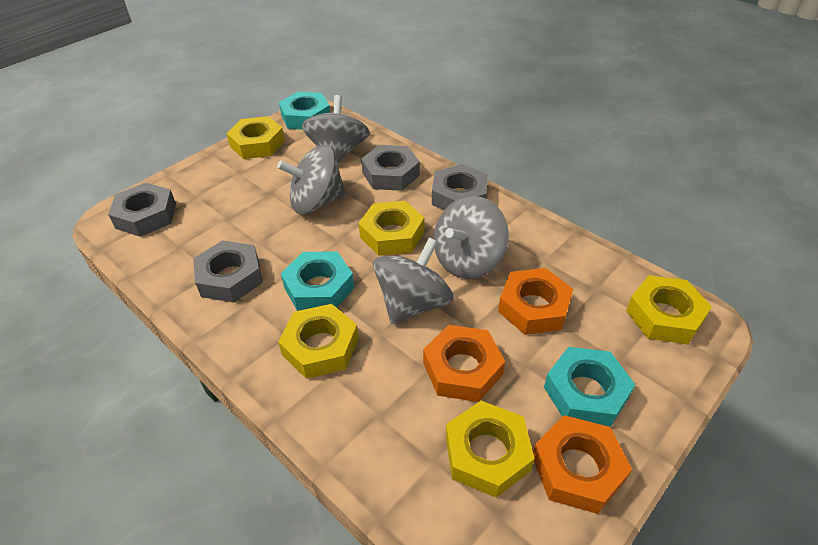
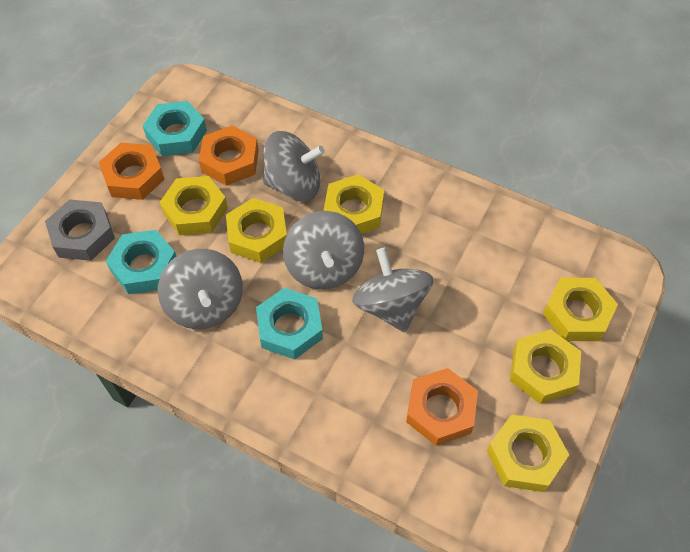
grey nut: 4 -> 1
yellow nut: 5 -> 6

